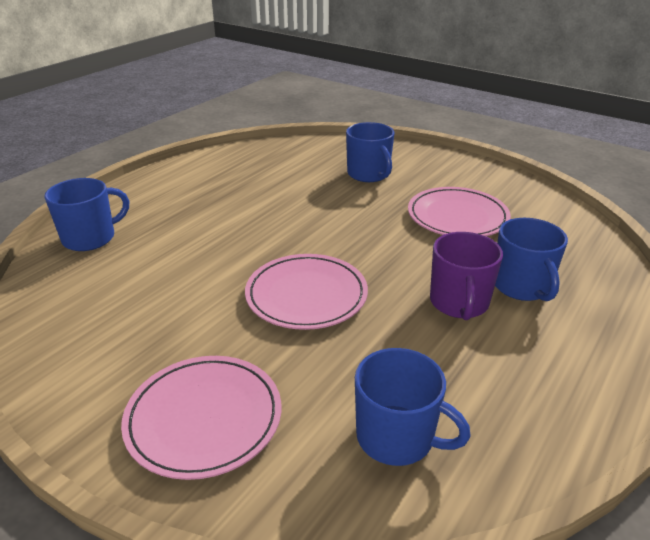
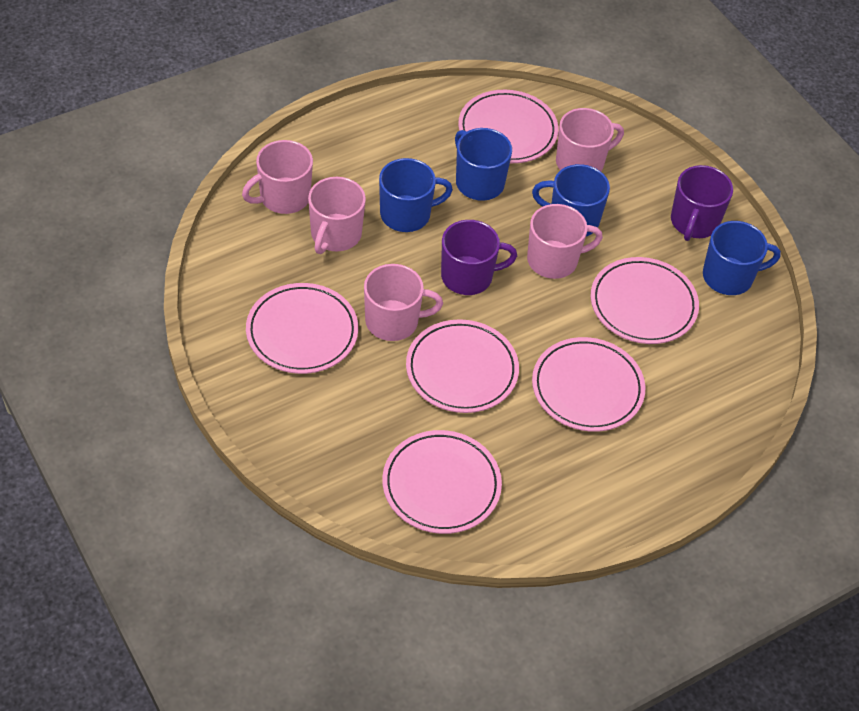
pink mug: 0 -> 5
pink plate: 3 -> 6
purple mug: 1 -> 2

